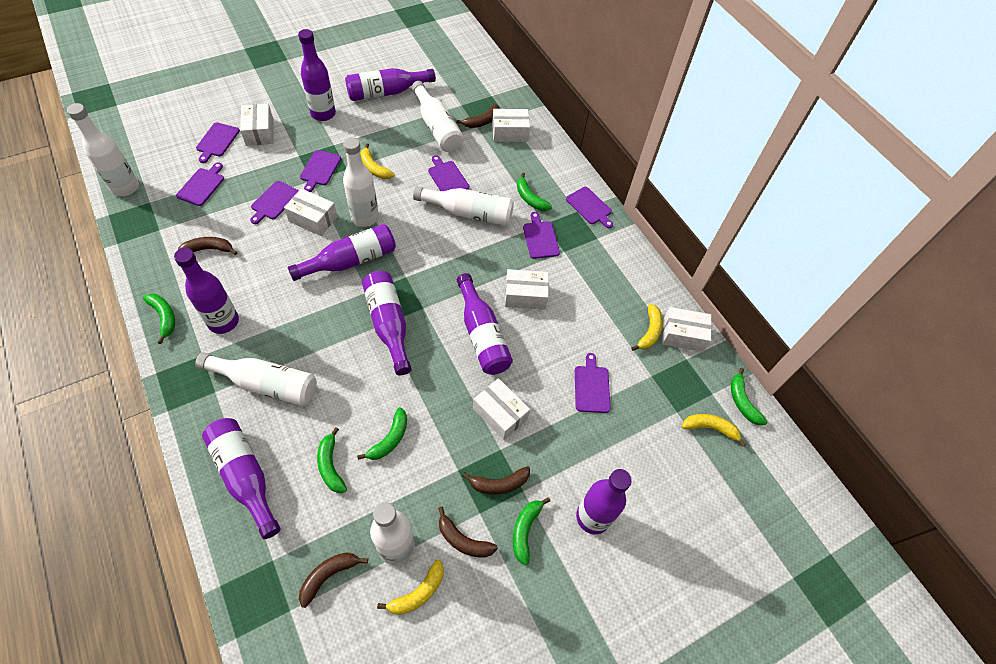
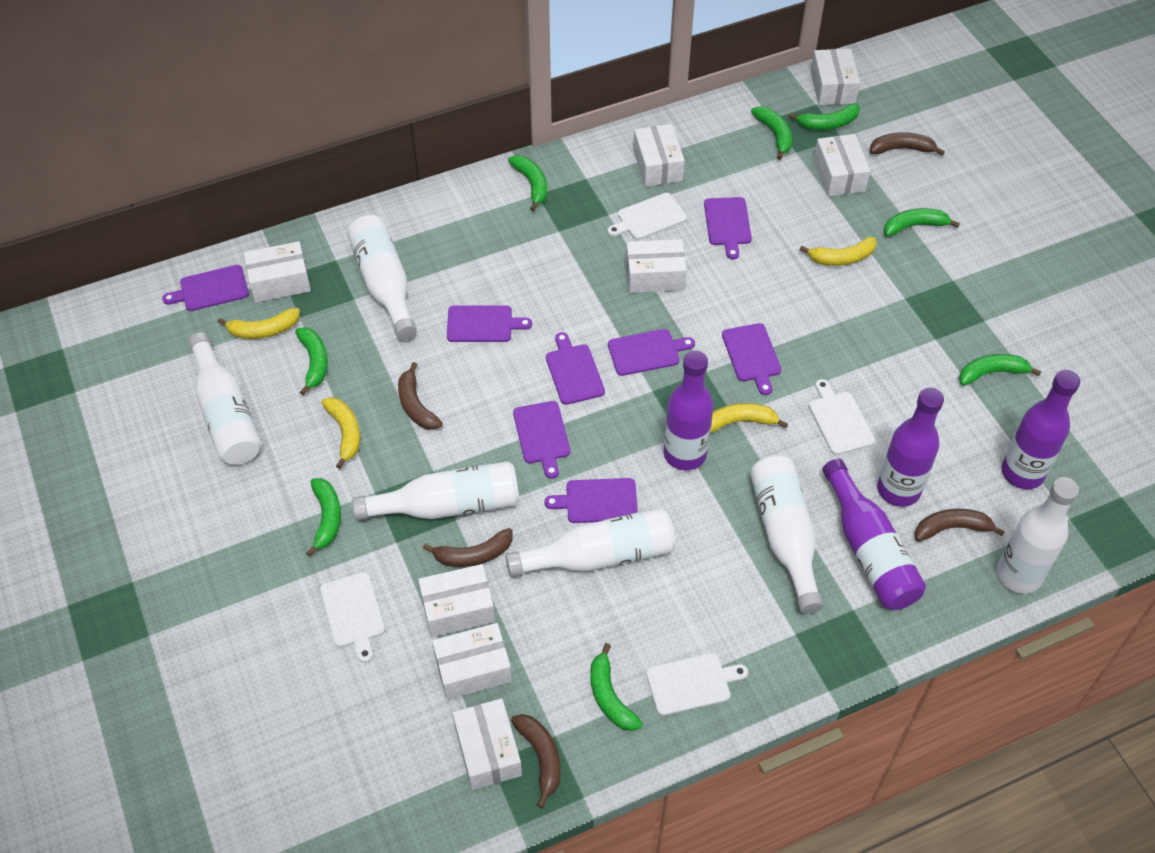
green banana: 6 -> 8
purple bottle: 8 -> 4
white box: 6 -> 8
white cutting board: 0 -> 4

